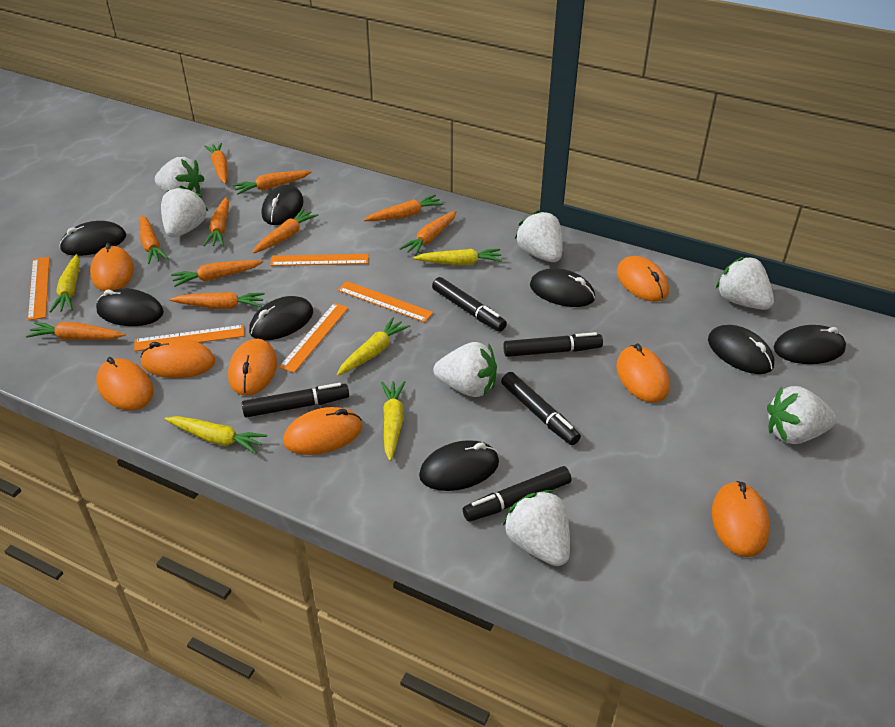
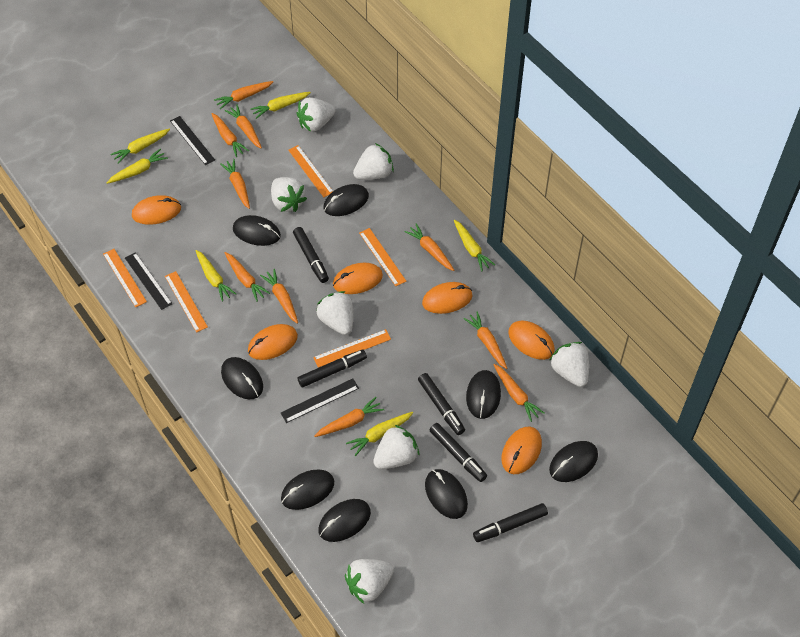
black ruler: 0 -> 3
orange mouse: 8 -> 6
yellow carrot: 5 -> 6

